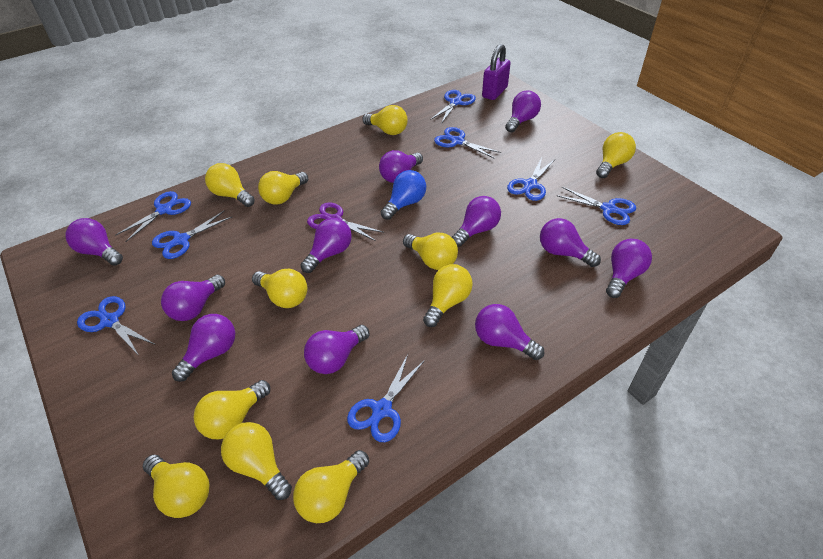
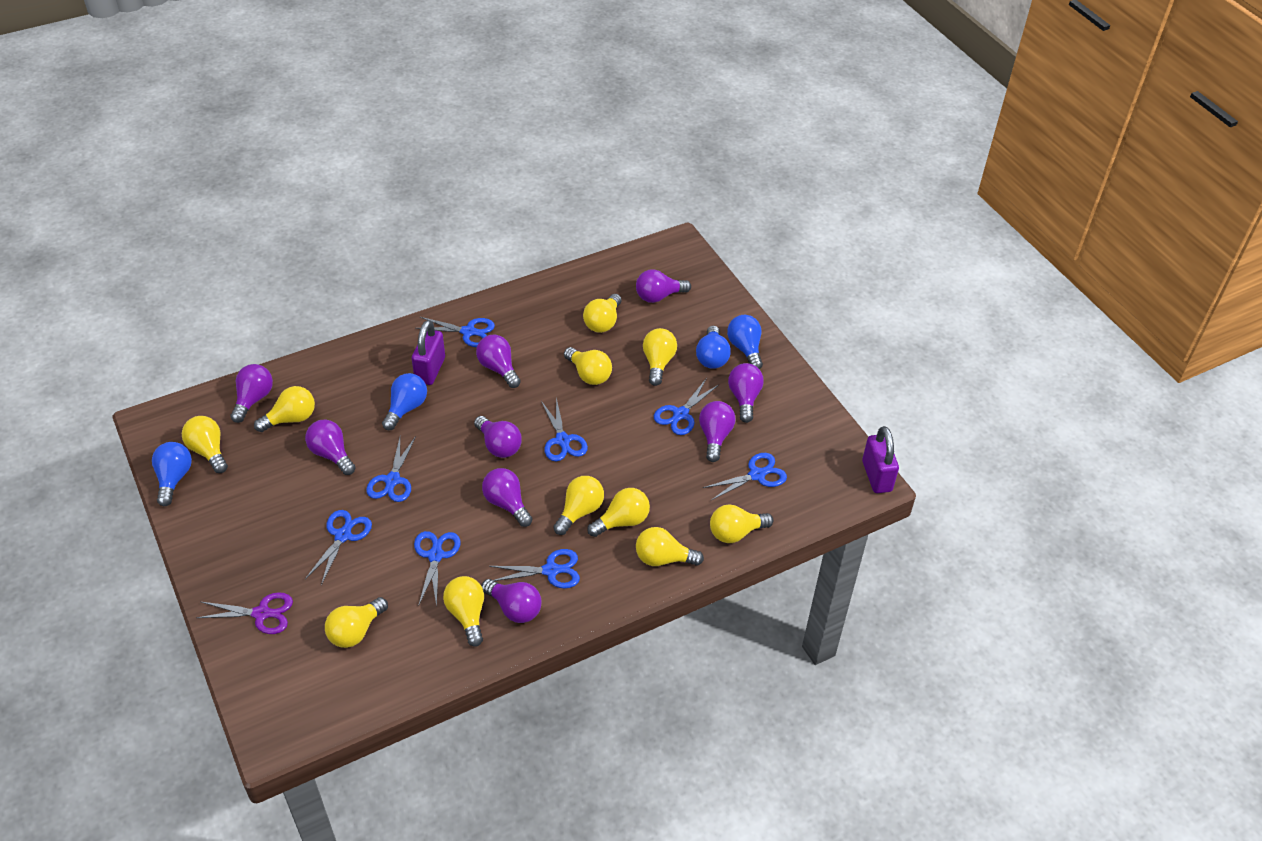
blue light bulb: 1 -> 4
purple light bulb: 11 -> 9
purple padlock: 1 -> 2

